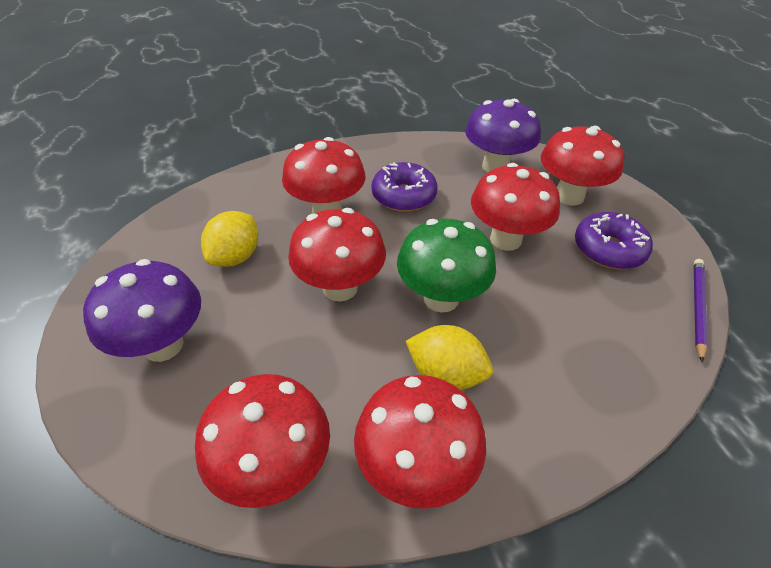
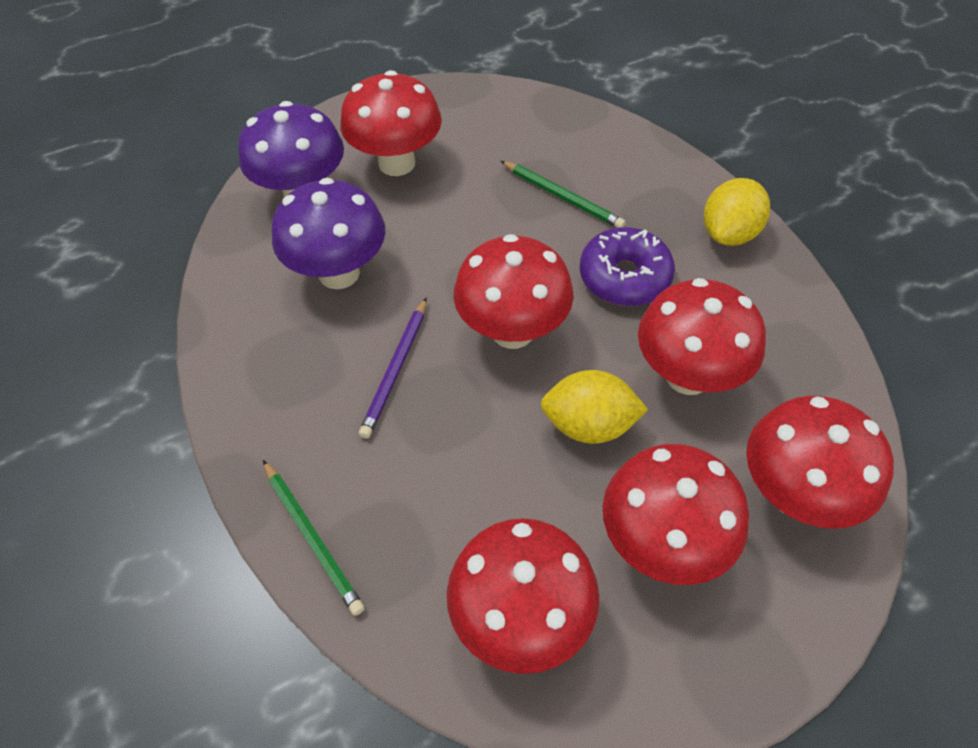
green mushroom: 1 -> 0
green pencil: 0 -> 2
purple donut: 2 -> 1

